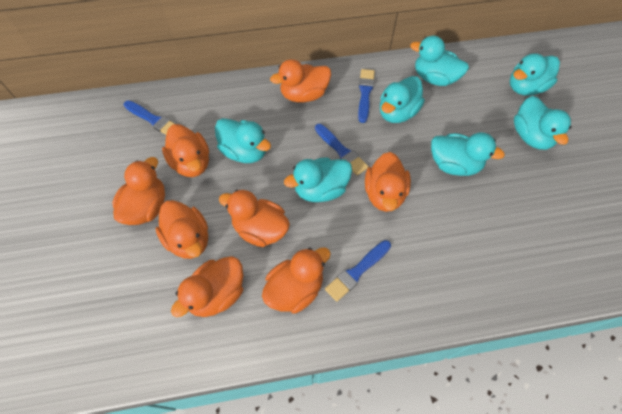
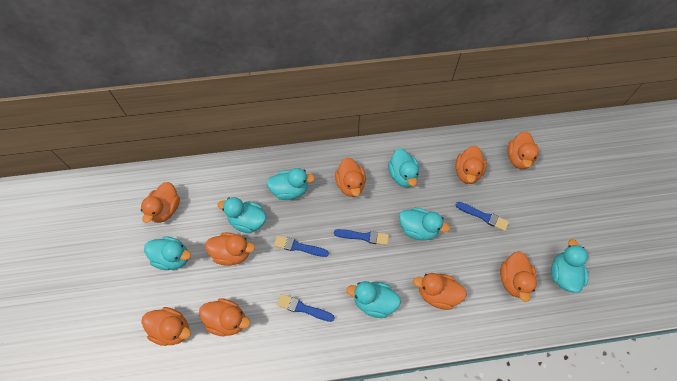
orange duck: 8 -> 9

